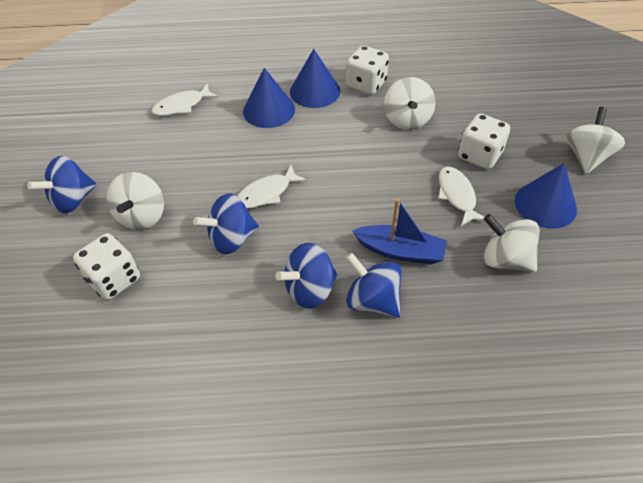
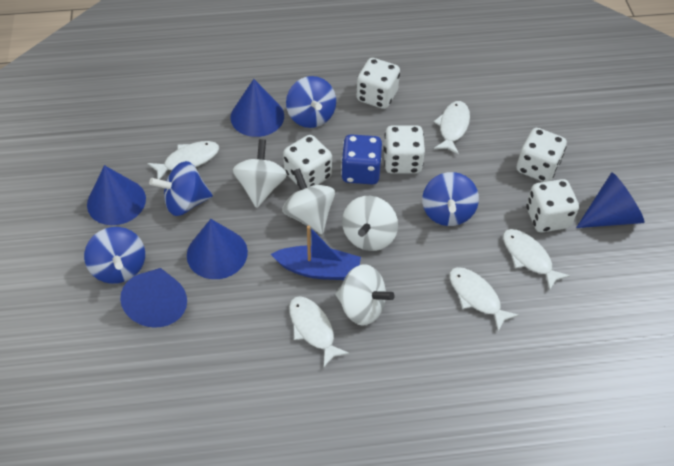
blue cone: 3 -> 5
blue dice: 0 -> 1
white dice: 3 -> 5
white fish: 3 -> 5

